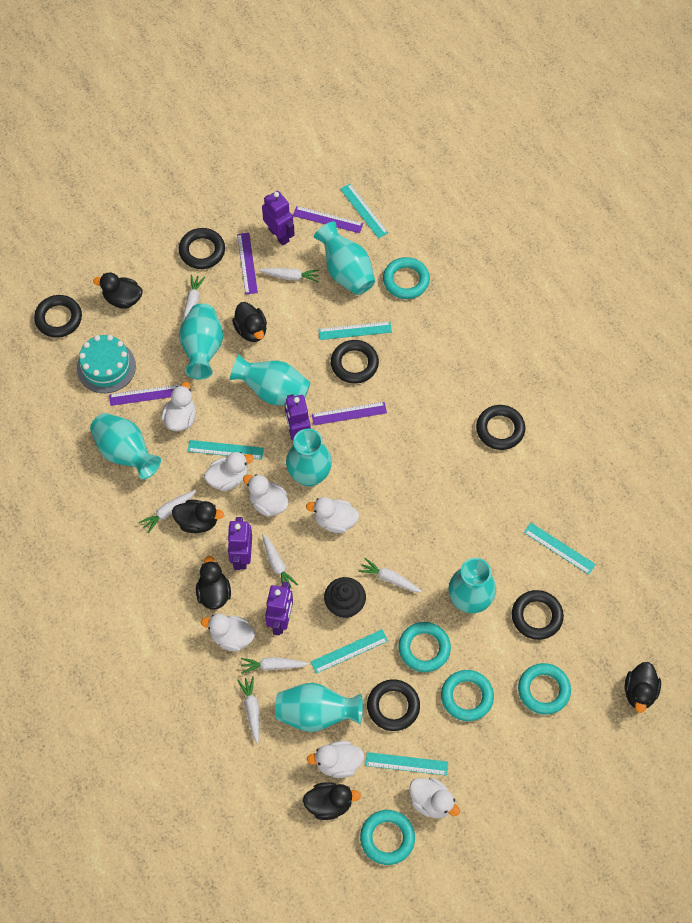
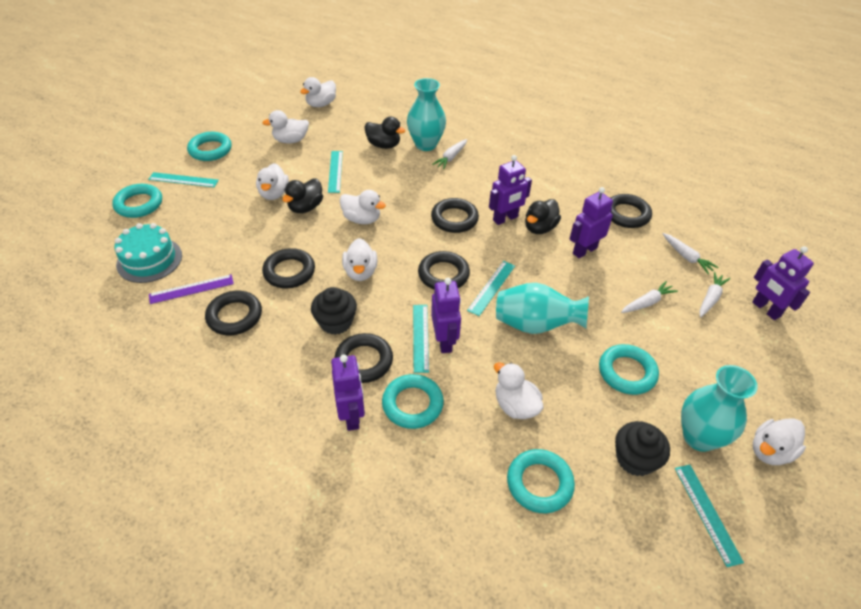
black cupcake: 1 -> 2
black duck: 6 -> 3
purple robot: 4 -> 5
purple ruler: 4 -> 1
turquoise ruler: 6 -> 5
turquoise vase: 7 -> 3
white carrot: 7 -> 4

